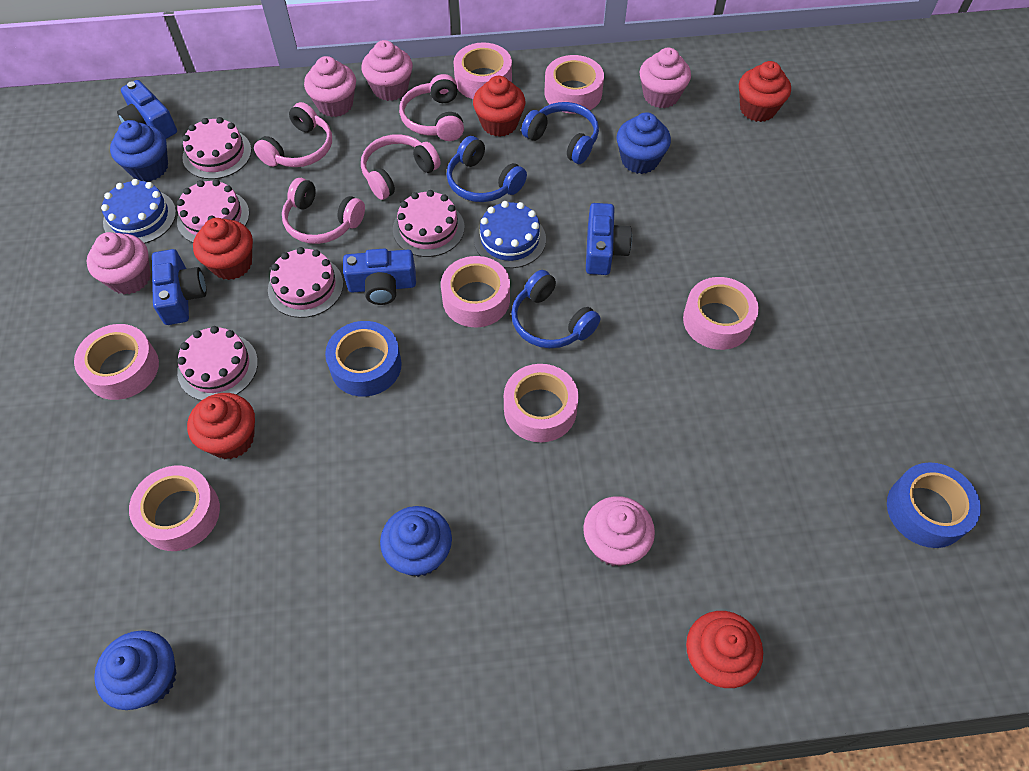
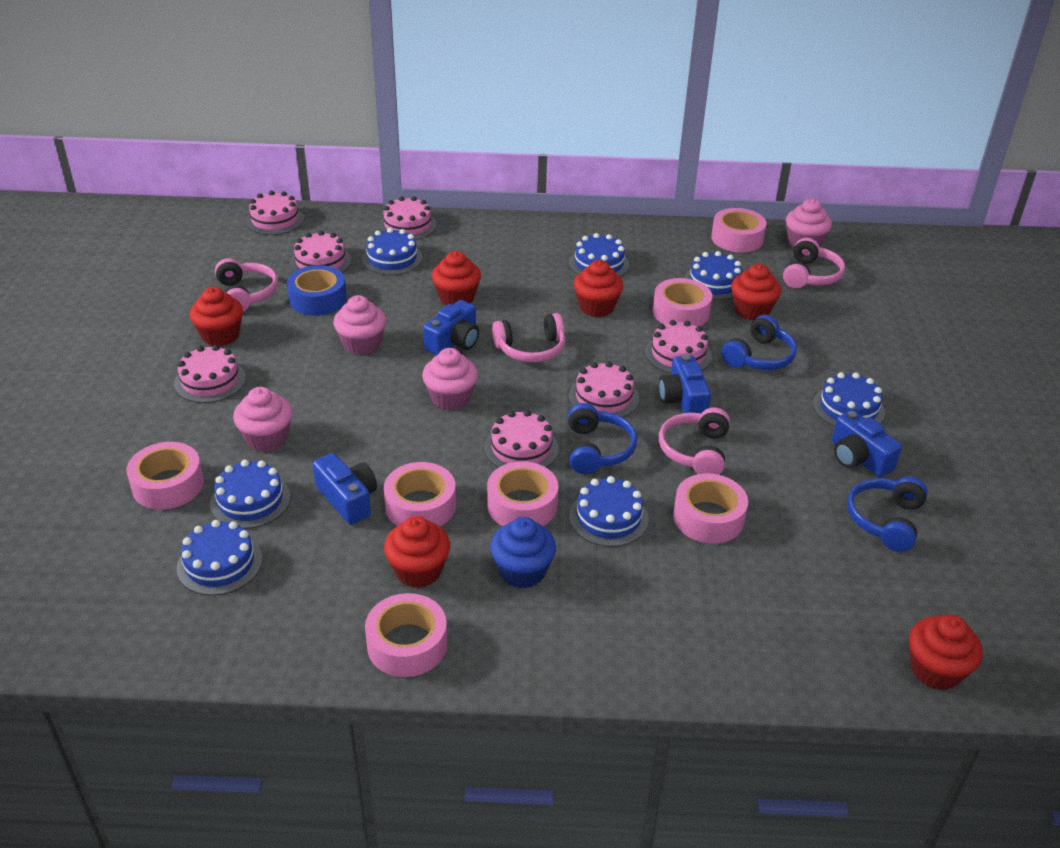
blue cake: 2 -> 7
blue cupcake: 4 -> 1
blue tape: 2 -> 1
pink cake: 5 -> 7
pink cupcake: 5 -> 4
red cupcake: 5 -> 6

